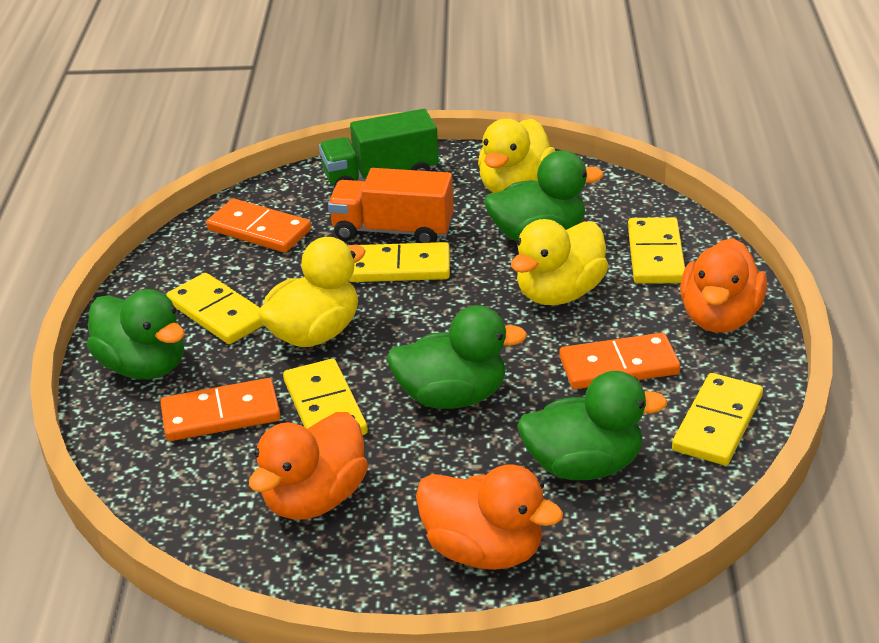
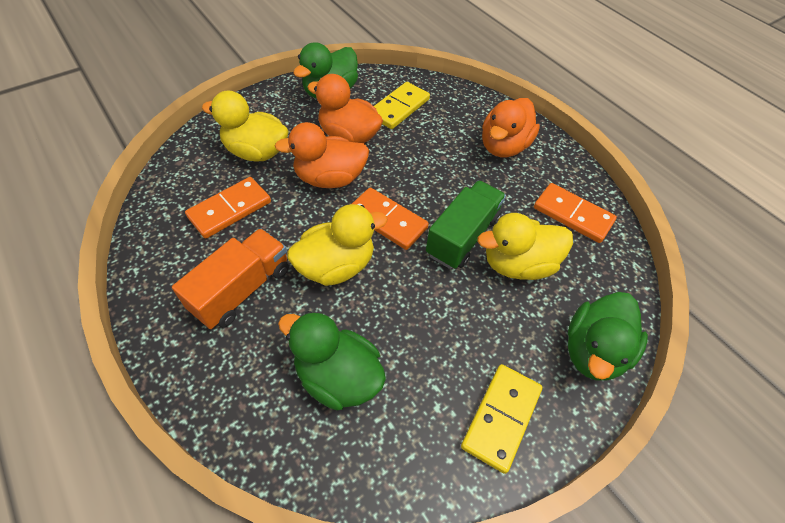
green duck: 4 -> 3
yellow domino: 5 -> 2

